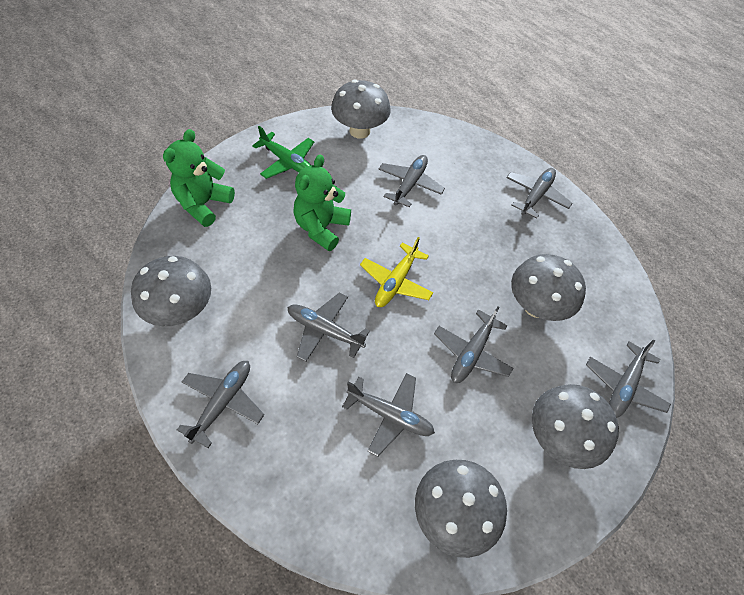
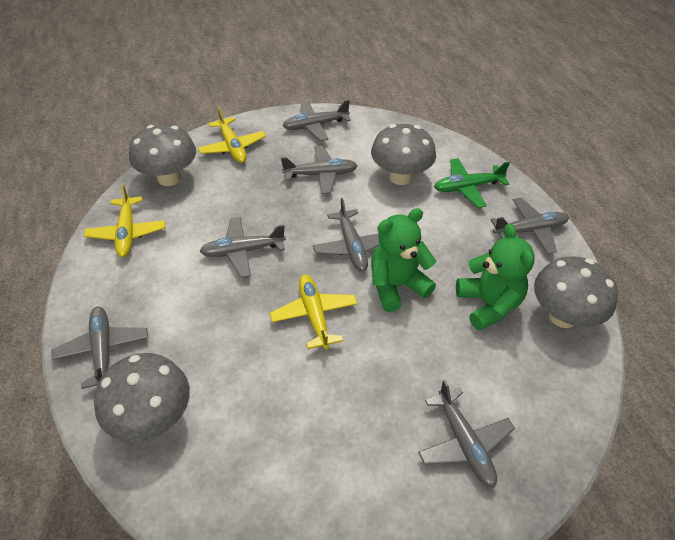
grey mushroom: 5 -> 4
yellow plane: 1 -> 3

